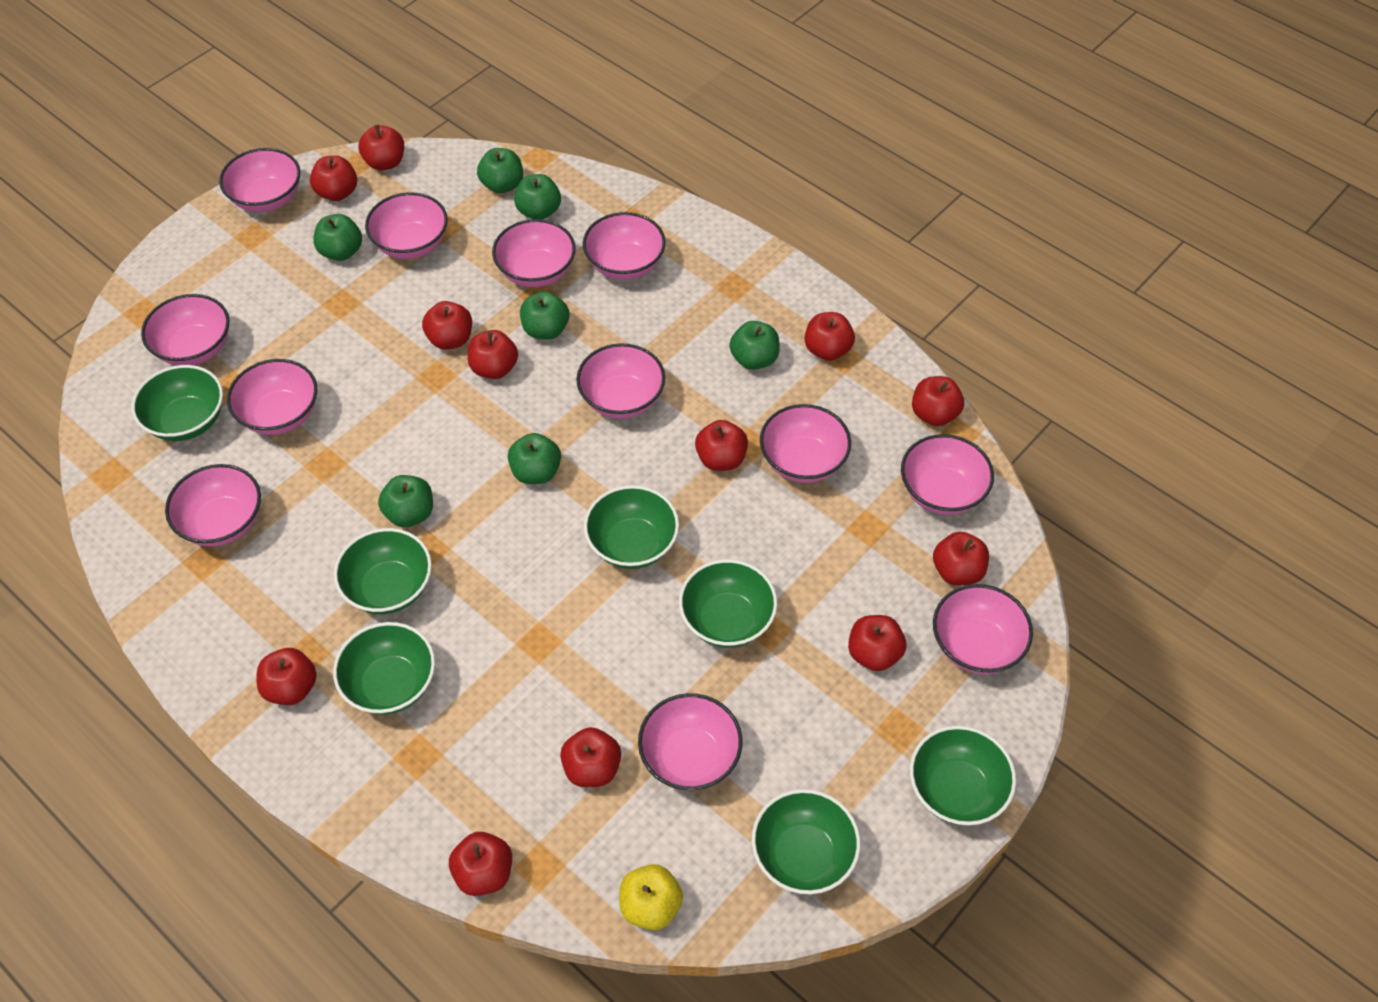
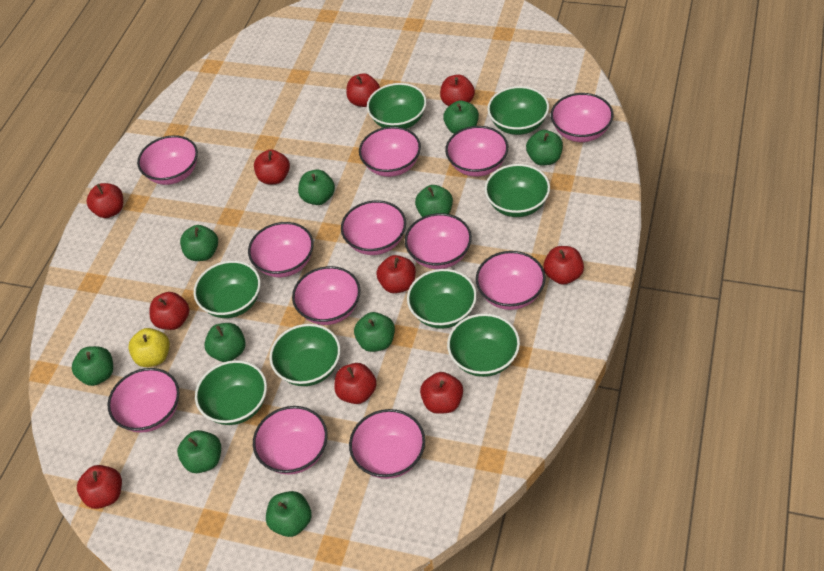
green apple: 7 -> 10
green bowl: 7 -> 8
red apple: 12 -> 10

